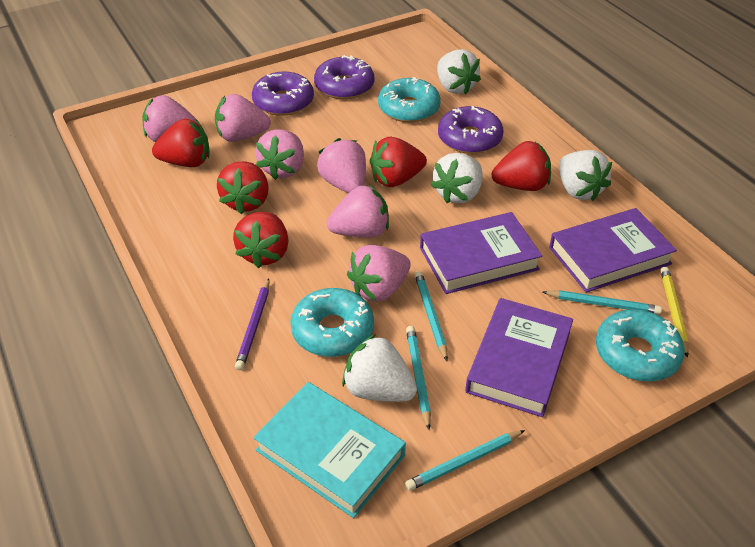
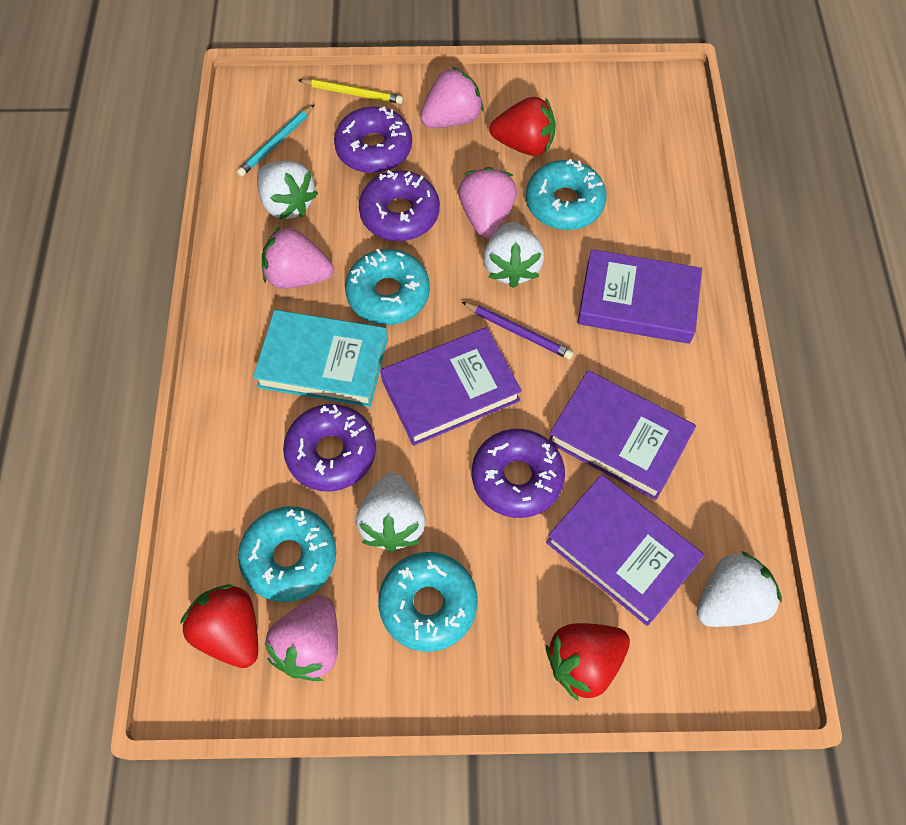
pink strawberry: 6 -> 4
purple book: 3 -> 4
purple donut: 3 -> 4
red strawberry: 5 -> 3
turquoise donut: 3 -> 4
turquoise pencil: 4 -> 1

